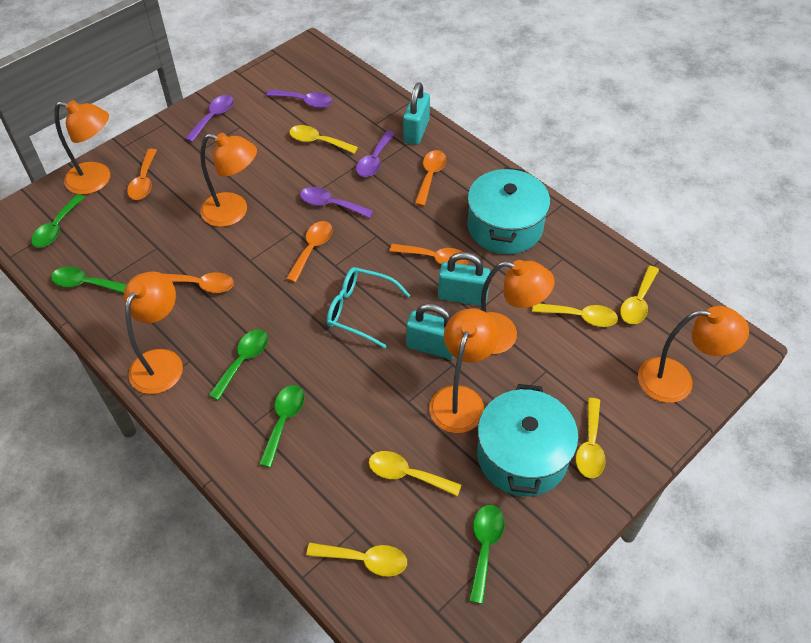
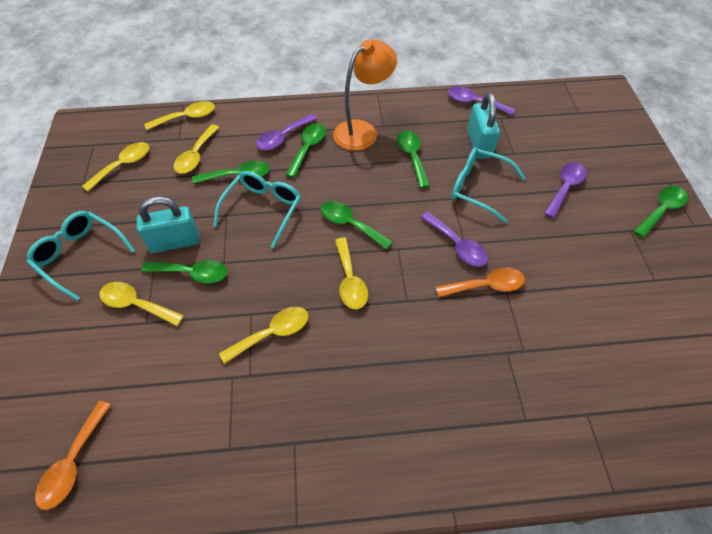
green spoon: 5 -> 6
orange lamp: 6 -> 1
orange spoon: 5 -> 2
turquoise glasses: 1 -> 3
turquoise padlock: 3 -> 2
turquoise pot: 2 -> 0

